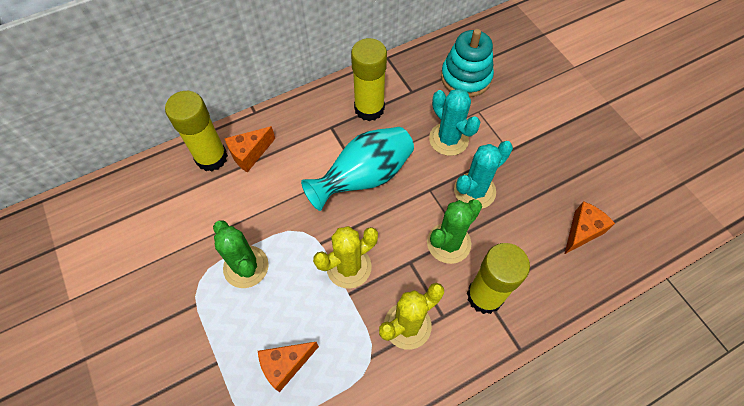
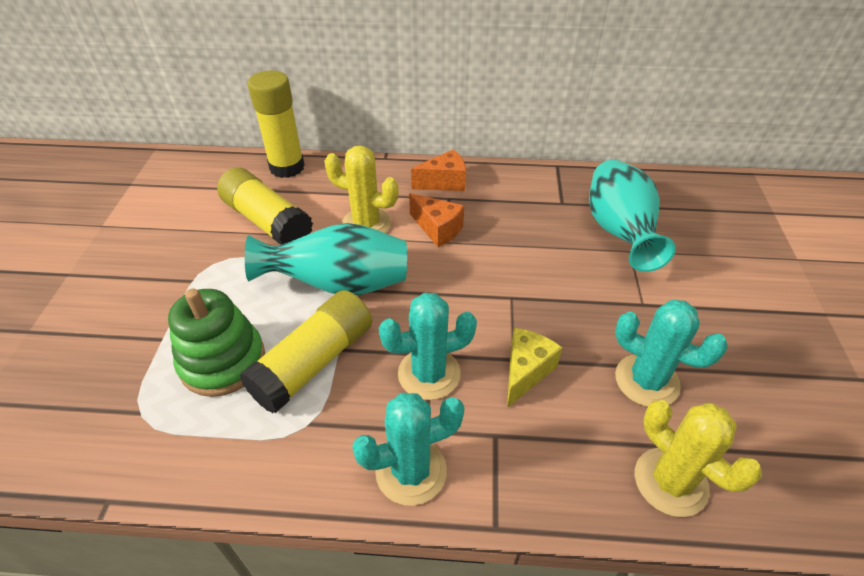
green cactus: 2 -> 0
green stacking toy: 0 -> 1
orange cheese: 3 -> 2
turquoise cactus: 2 -> 3
turquoise stacking toy: 1 -> 0
turquoise vase: 1 -> 2
yellow cheese: 0 -> 1

